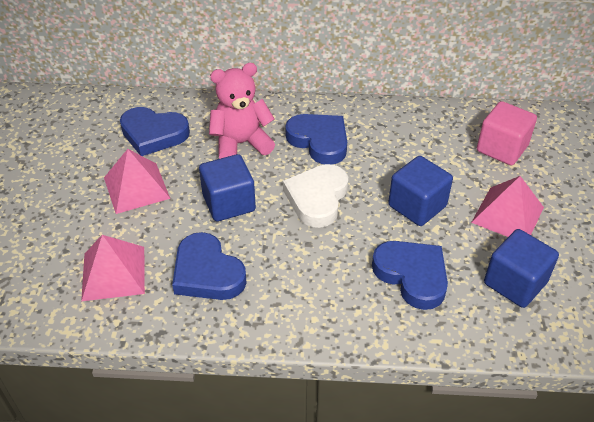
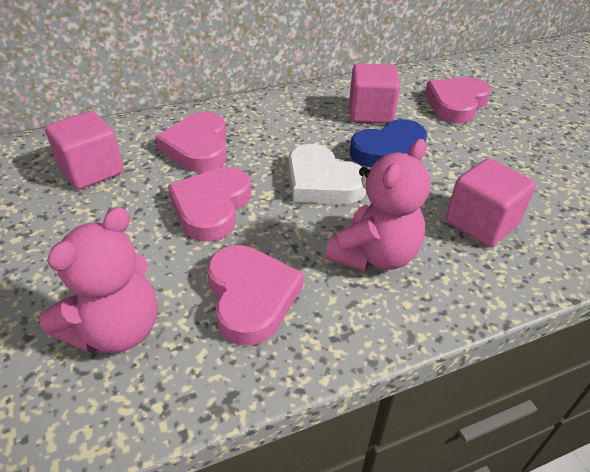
blue cube: 3 -> 0
blue heart: 4 -> 1
pink cube: 1 -> 3
pink heart: 0 -> 4
pink pyramid: 3 -> 0
pink teddy bear: 1 -> 2

